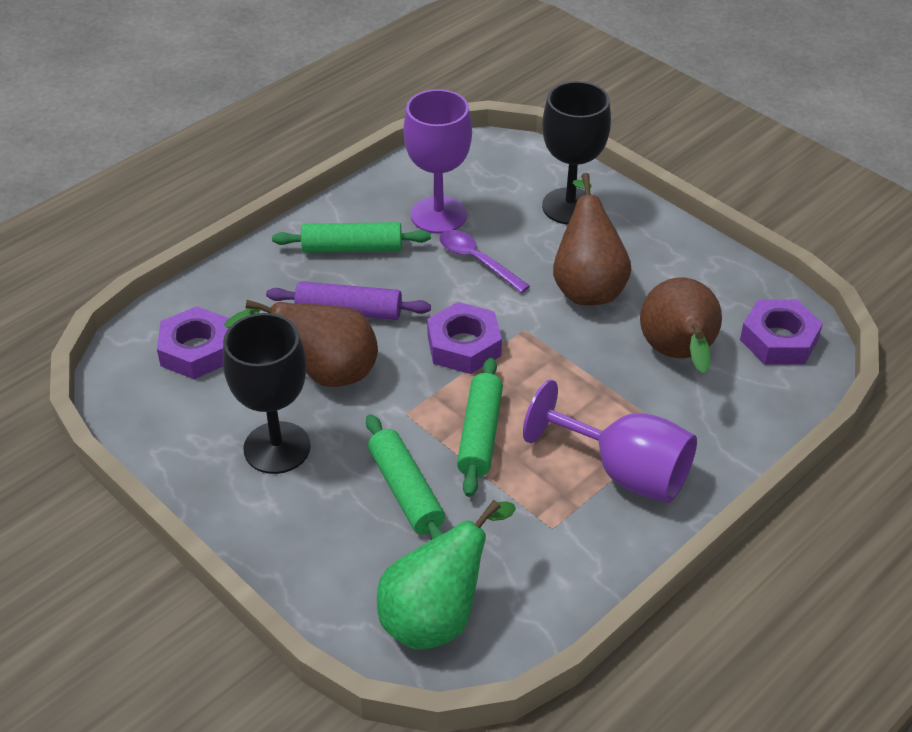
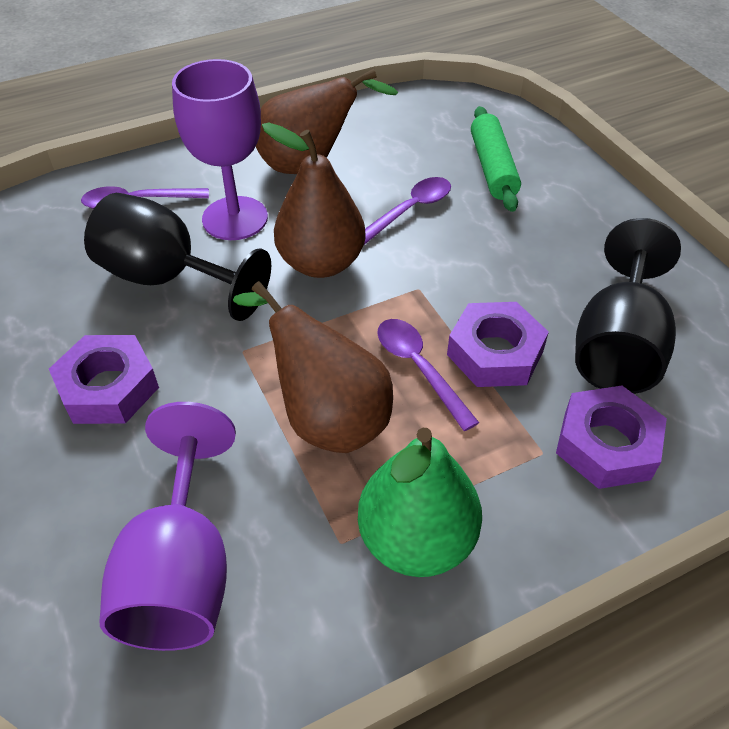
green rolling pin: 3 -> 1
purple rolling pin: 1 -> 0
purple spoon: 1 -> 3

